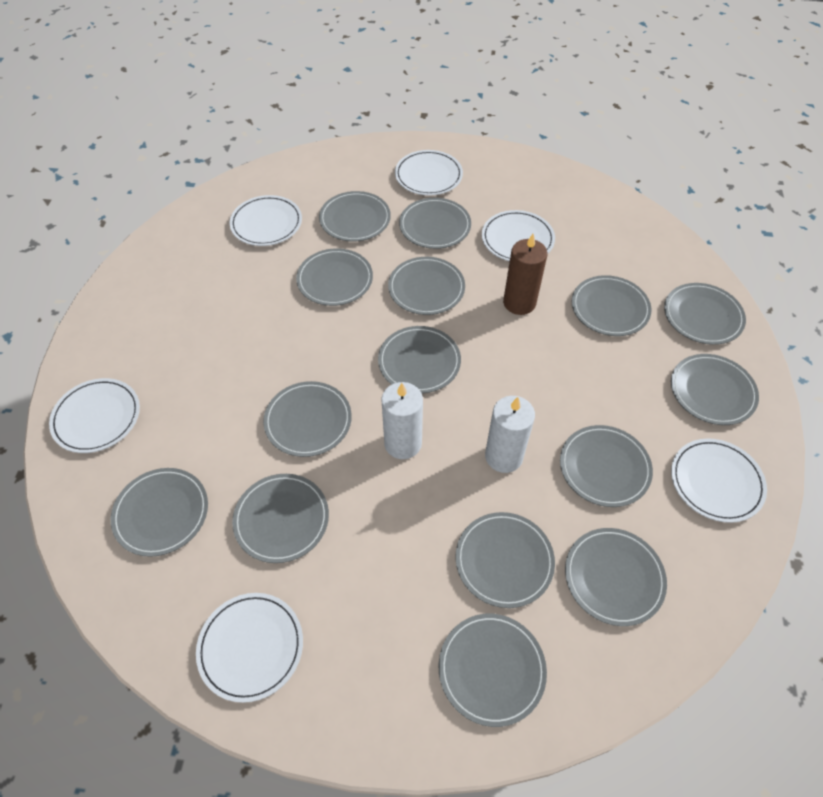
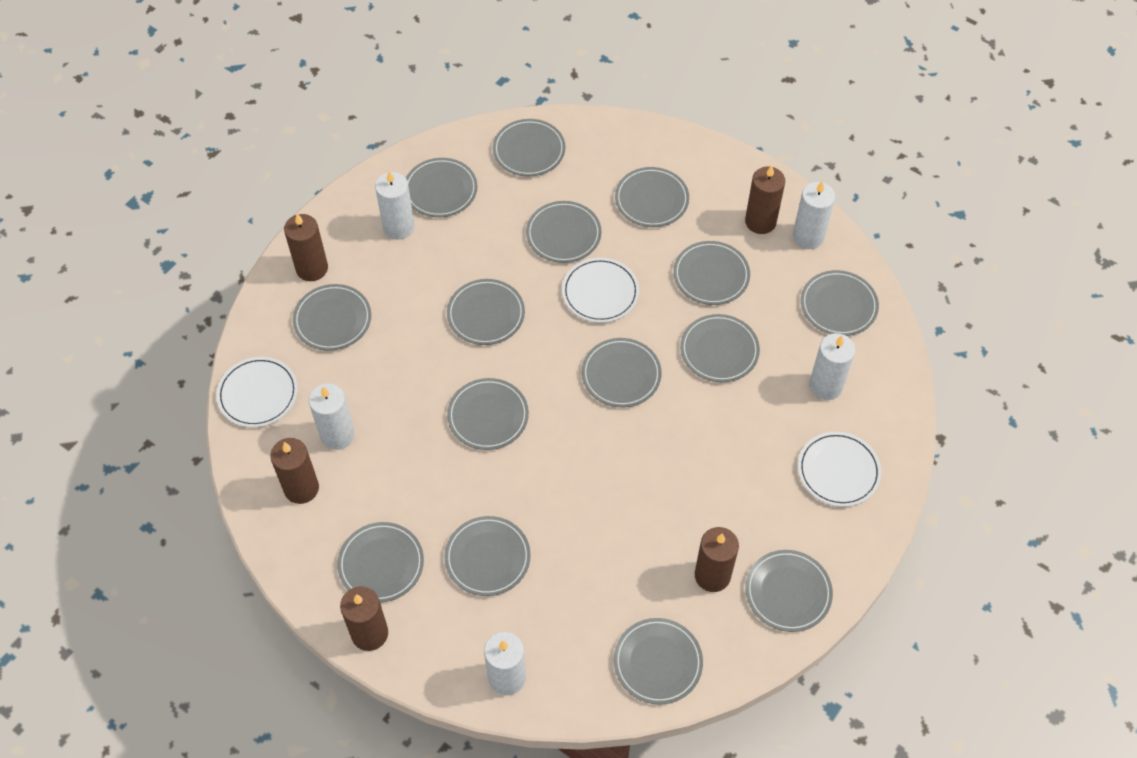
brown candle: 1 -> 5
white candle: 2 -> 5
white plate: 6 -> 3

